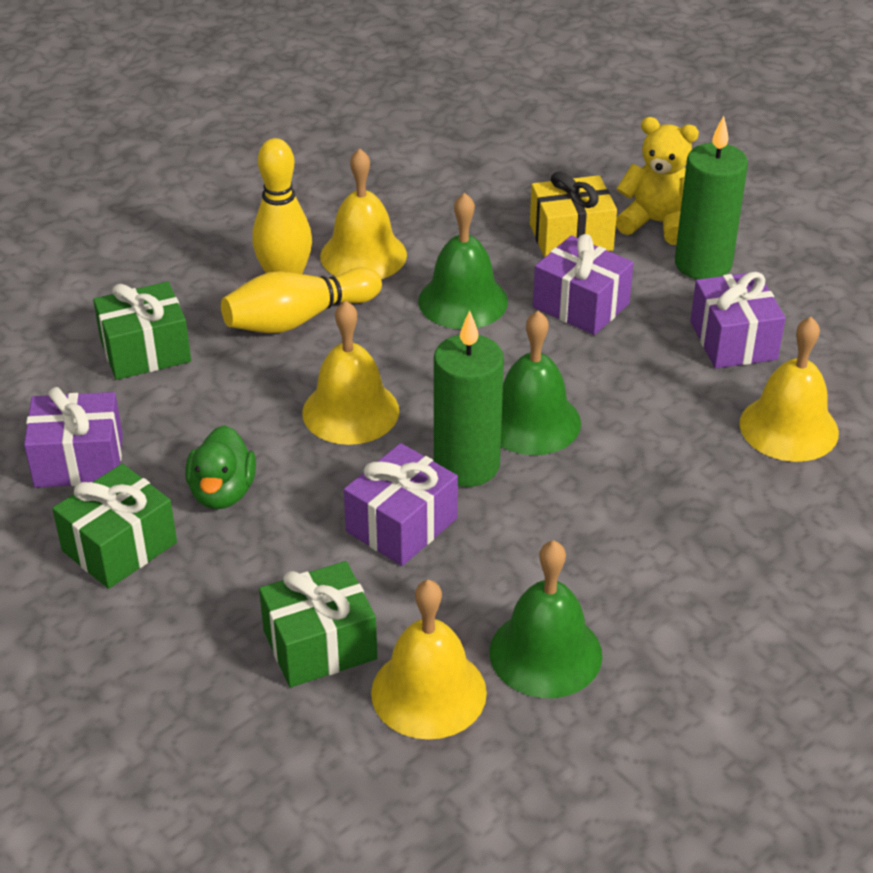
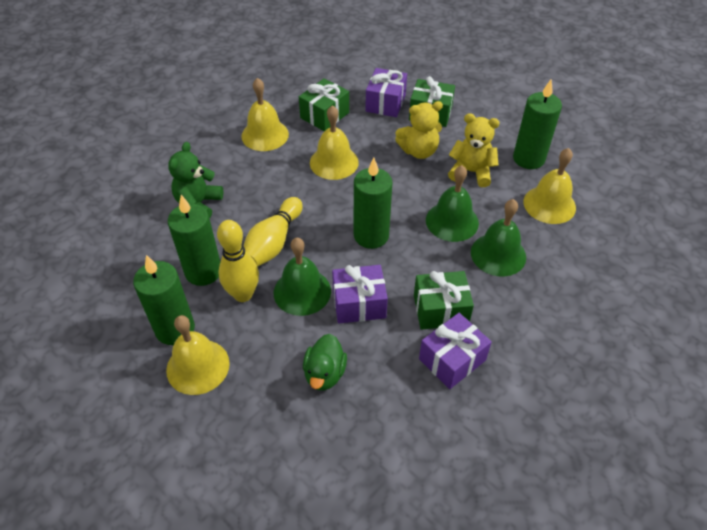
green candle: 2 -> 4
green teddy bear: 0 -> 1
purple gift: 4 -> 3
yellow gift: 1 -> 0
yellow teddy bear: 1 -> 2

